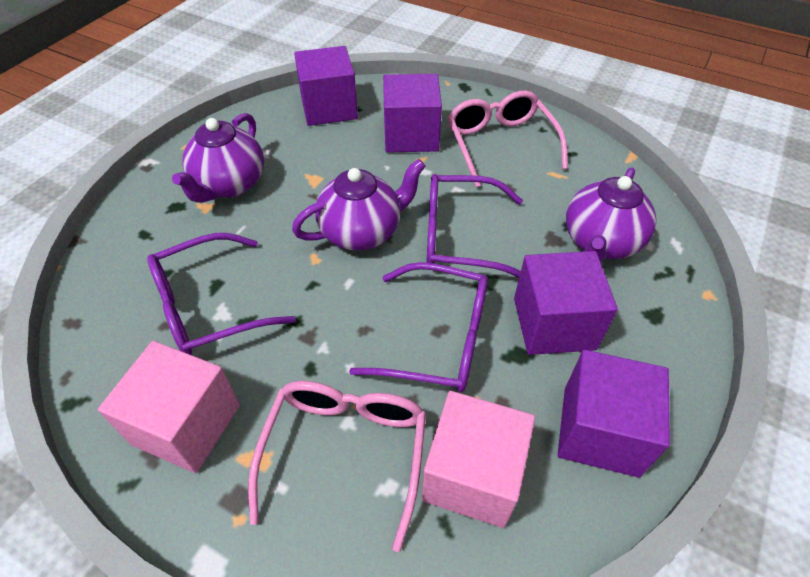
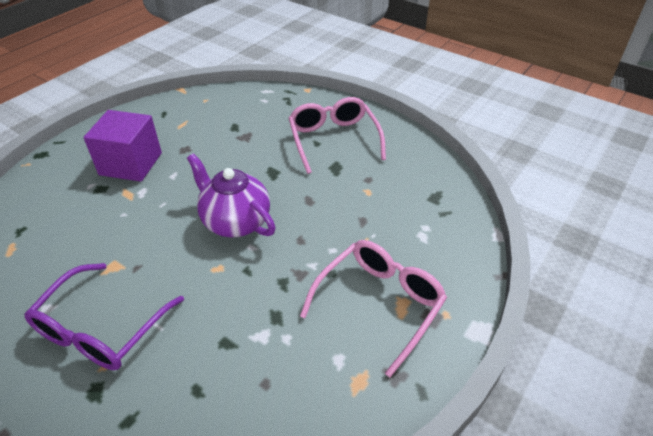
pink cube: 2 -> 0
purple cube: 4 -> 1
purple glasses: 3 -> 1
purple teapot: 3 -> 1

